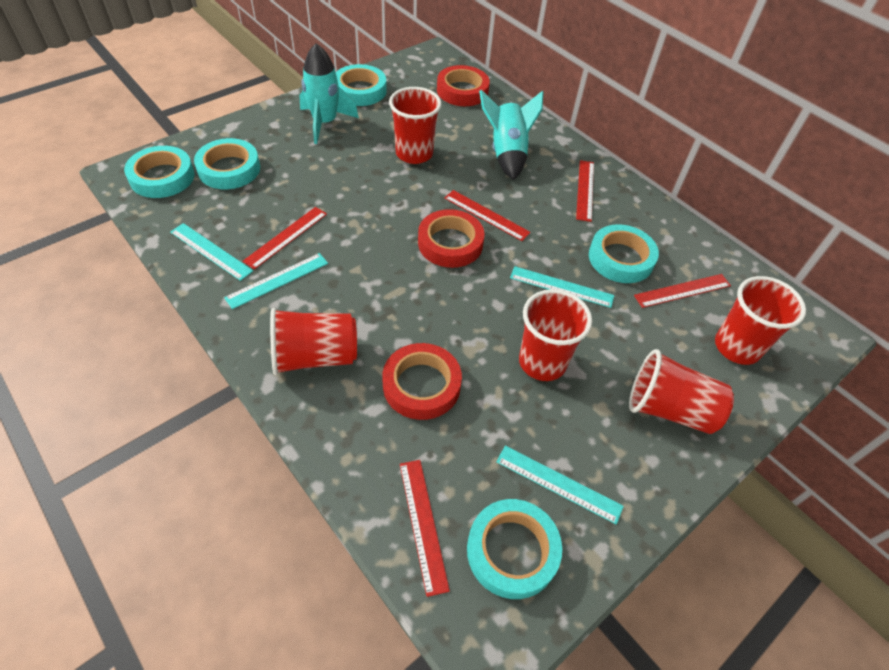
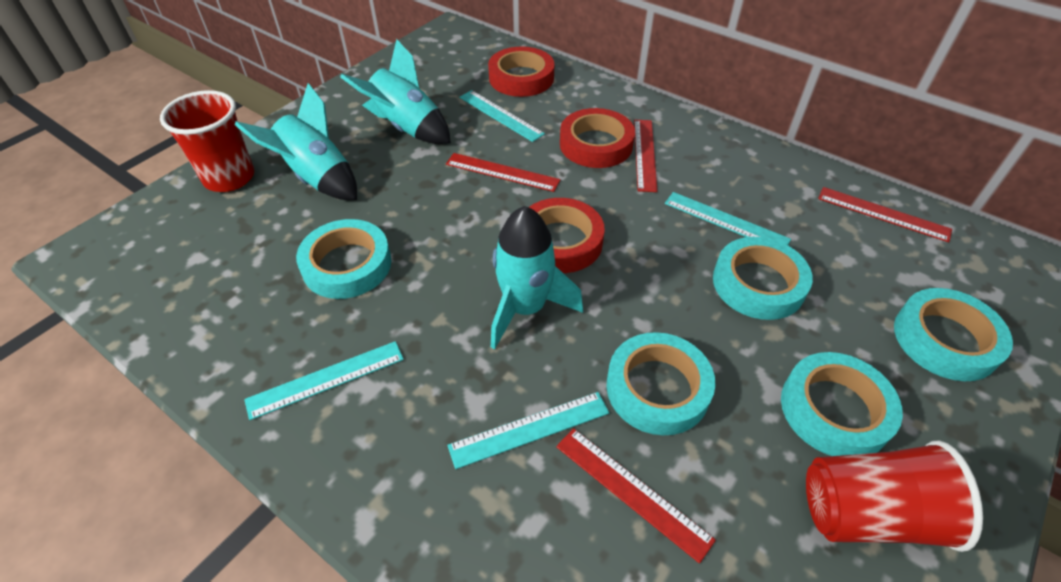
red cup: 5 -> 2
red ruler: 5 -> 4
turquoise rocket: 2 -> 3

